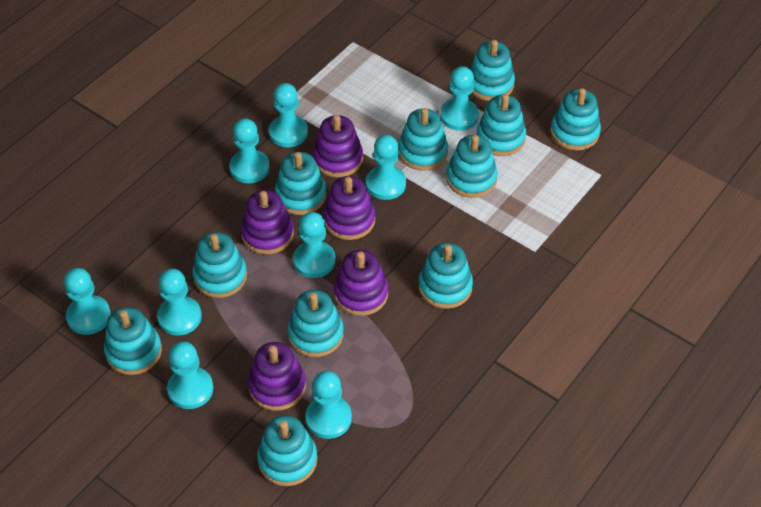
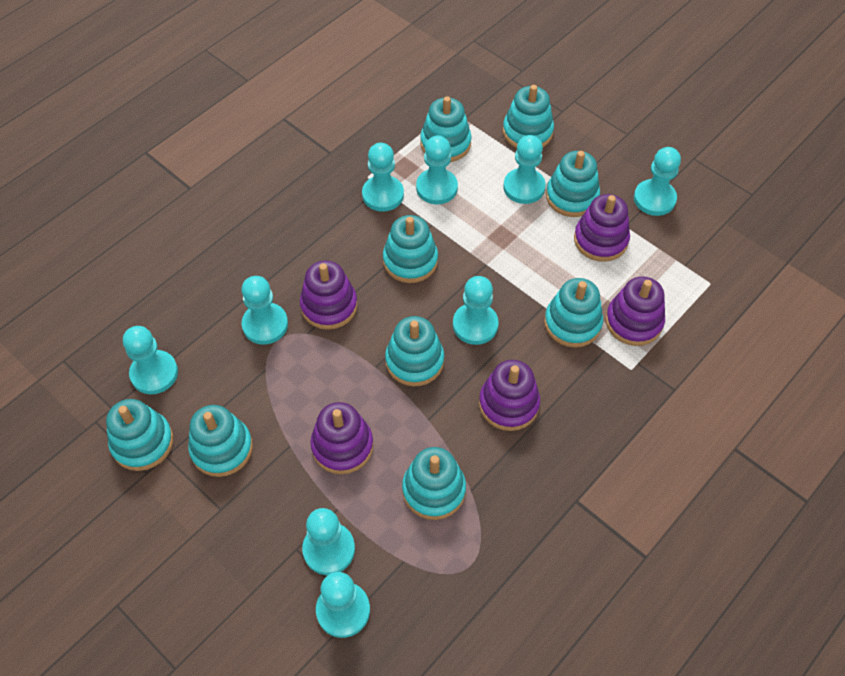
turquoise stacking toy: 11 -> 9

